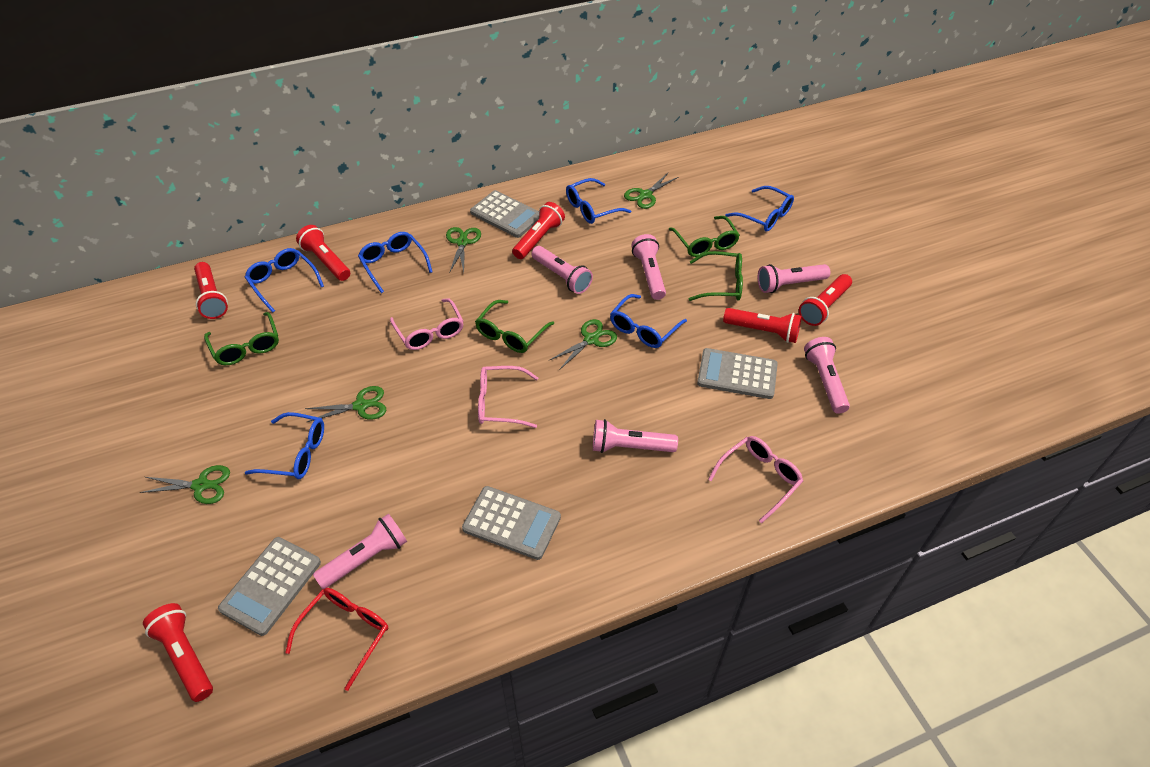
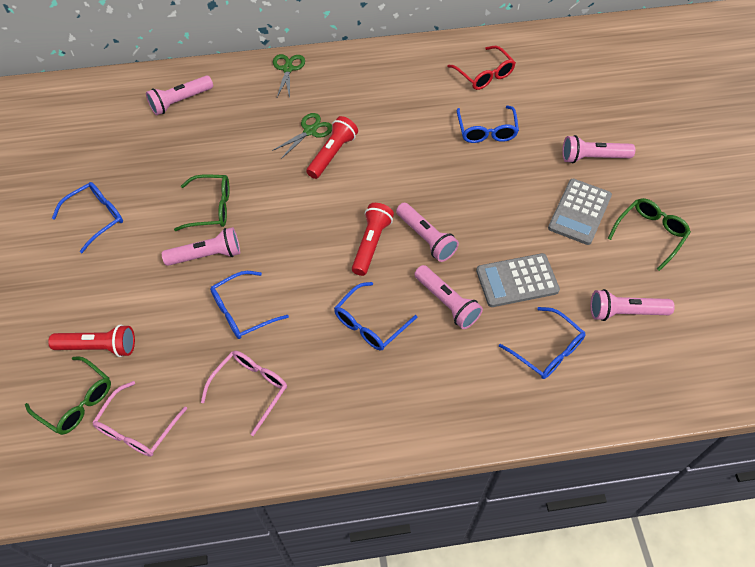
blue glasses: 6 -> 5
green glasses: 4 -> 3
green scissors: 5 -> 2
grey calculator: 4 -> 2
pink glasses: 3 -> 2
red flashlight: 6 -> 3

